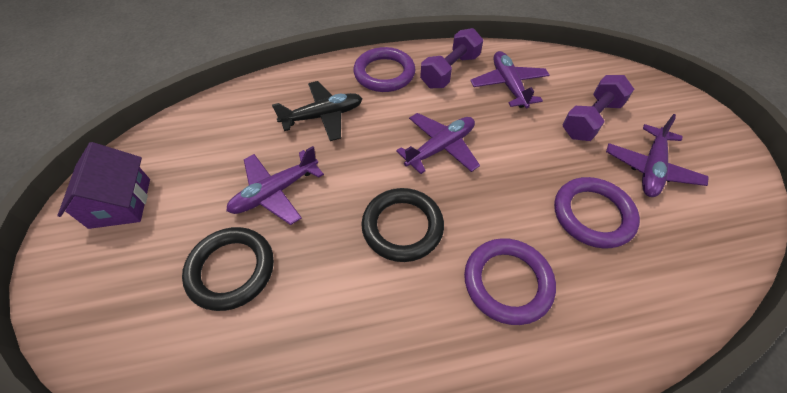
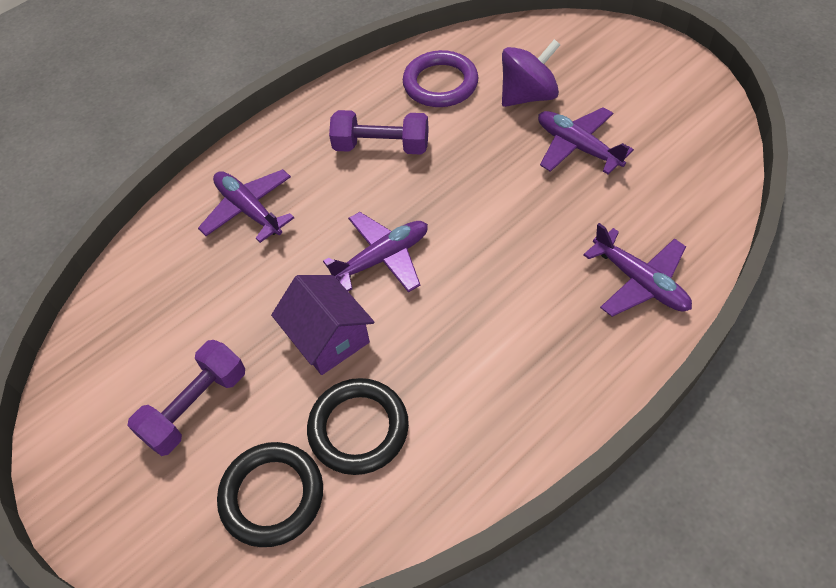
black plane: 1 -> 0
purple ring: 3 -> 1
purple spinning top: 0 -> 1

